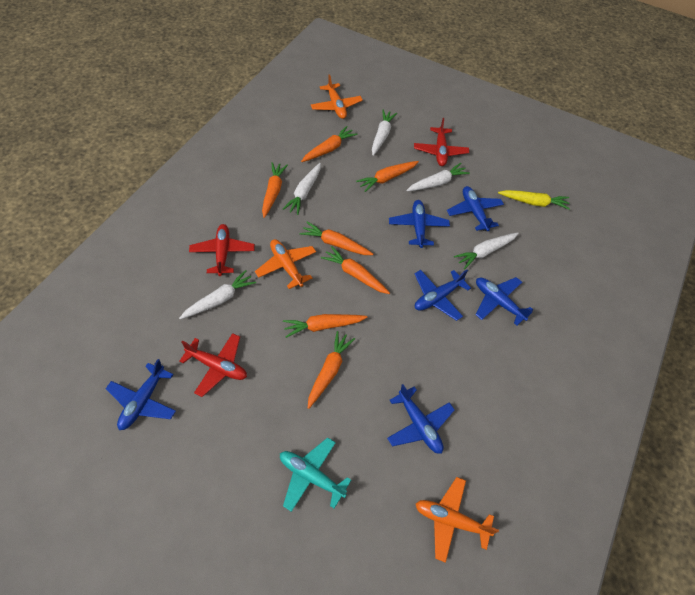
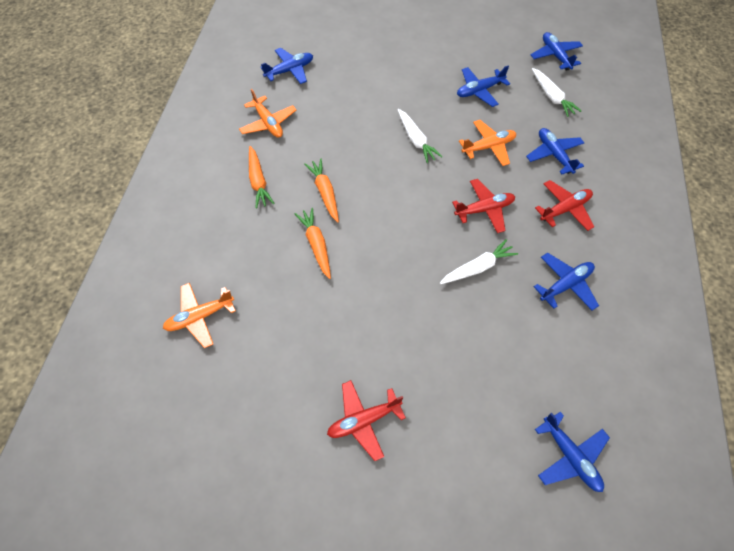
orange carrot: 7 -> 3
turquoise plane: 1 -> 0
white carrot: 5 -> 3
yellow carrot: 1 -> 0

